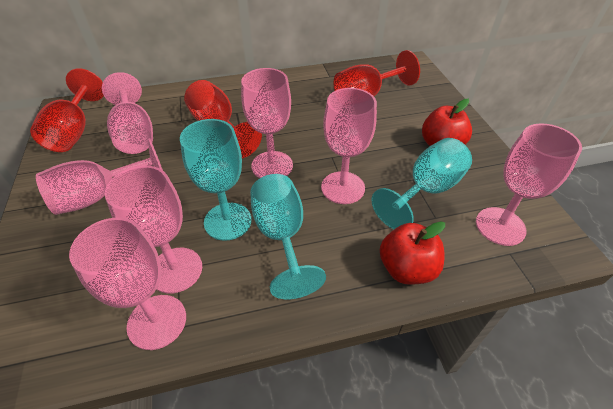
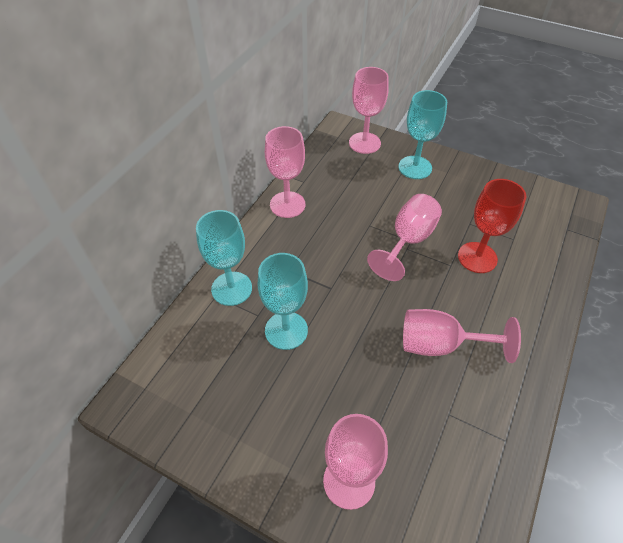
pink goblet: 7 -> 5
red apple: 2 -> 0
red goblet: 3 -> 1

